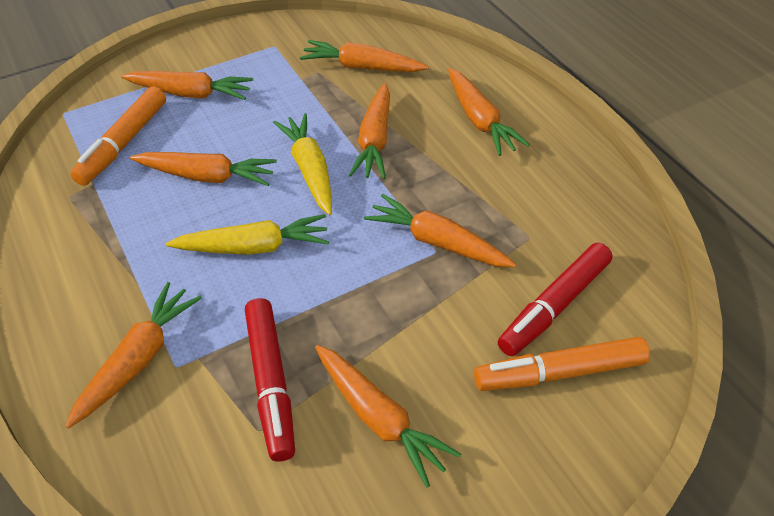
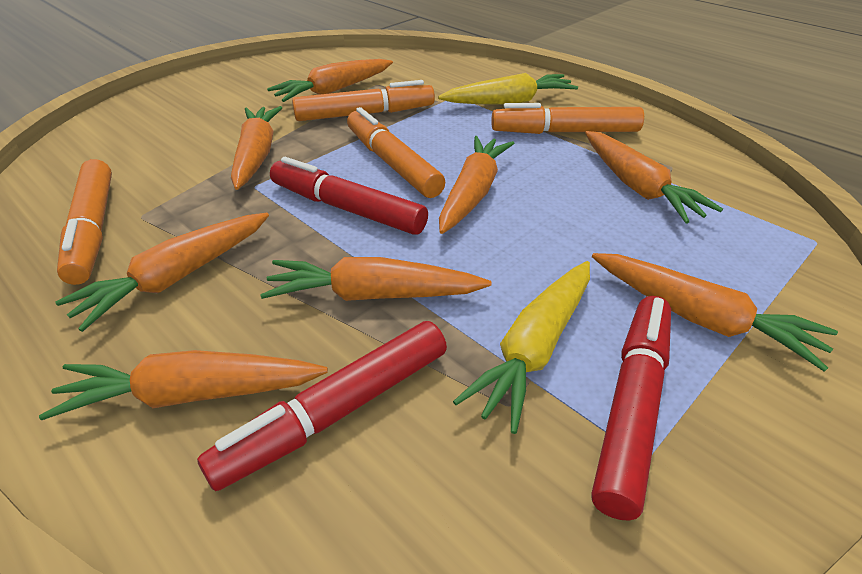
orange marker: 2 -> 4
red marker: 2 -> 3

